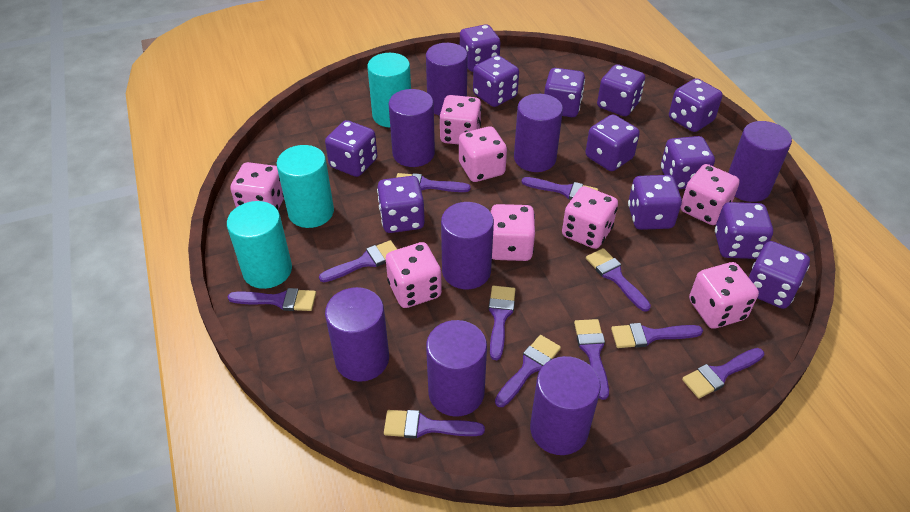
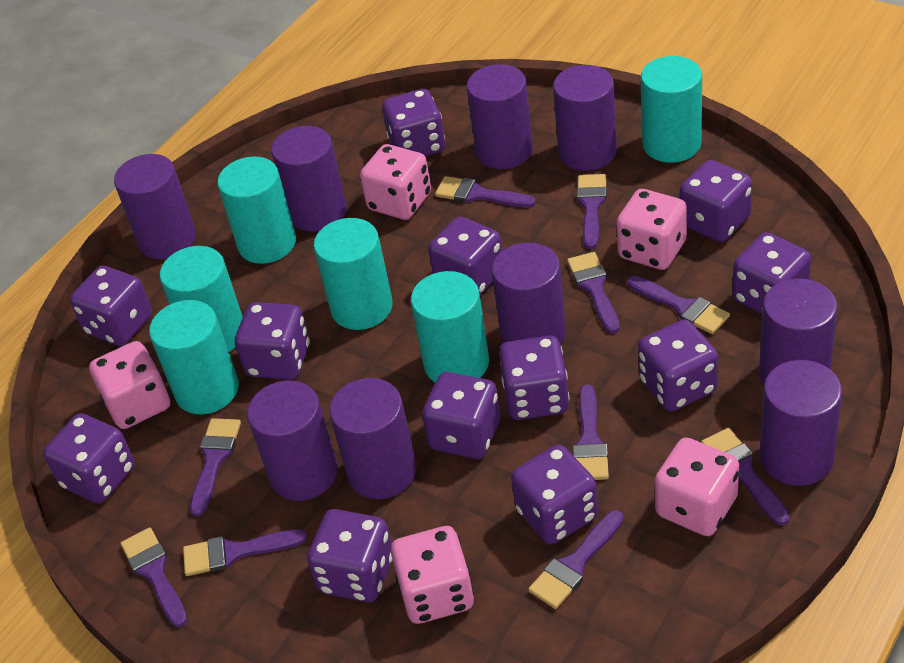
pink dice: 8 -> 5
purple brush: 11 -> 10
purple cylinder: 8 -> 9
turquoise cylinder: 3 -> 6

